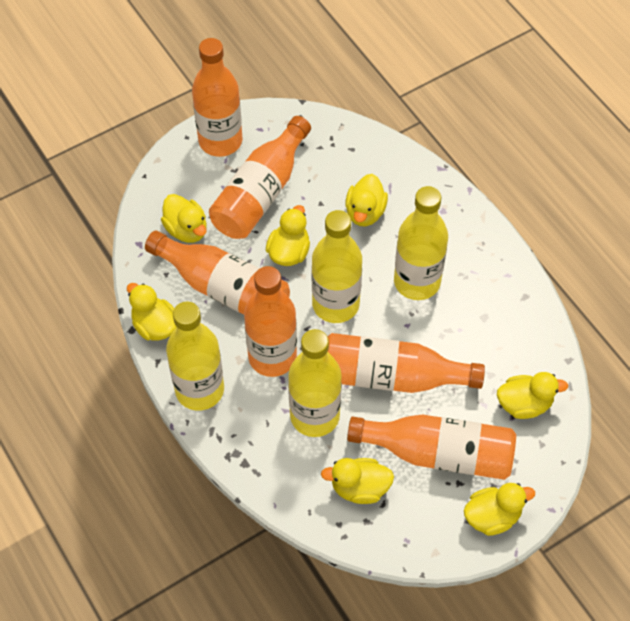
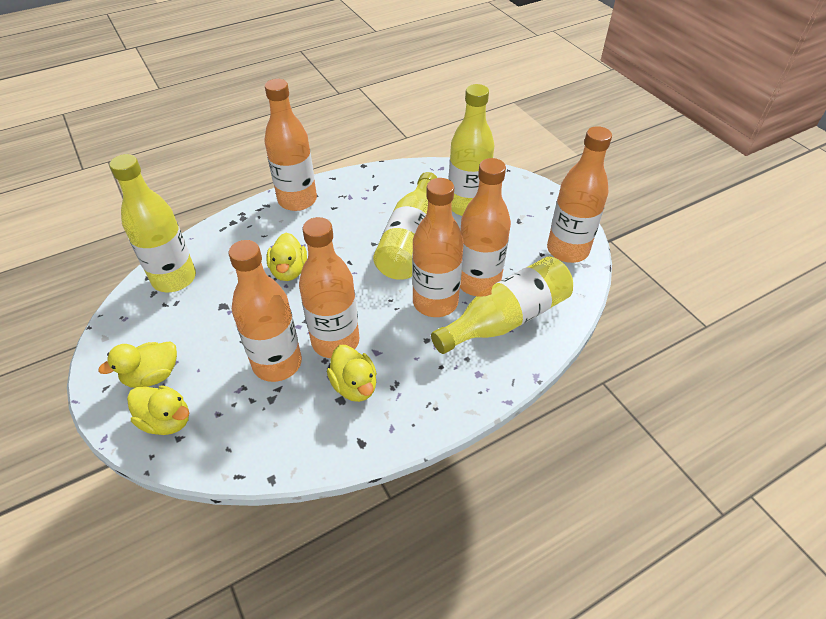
yellow duck: 7 -> 4

